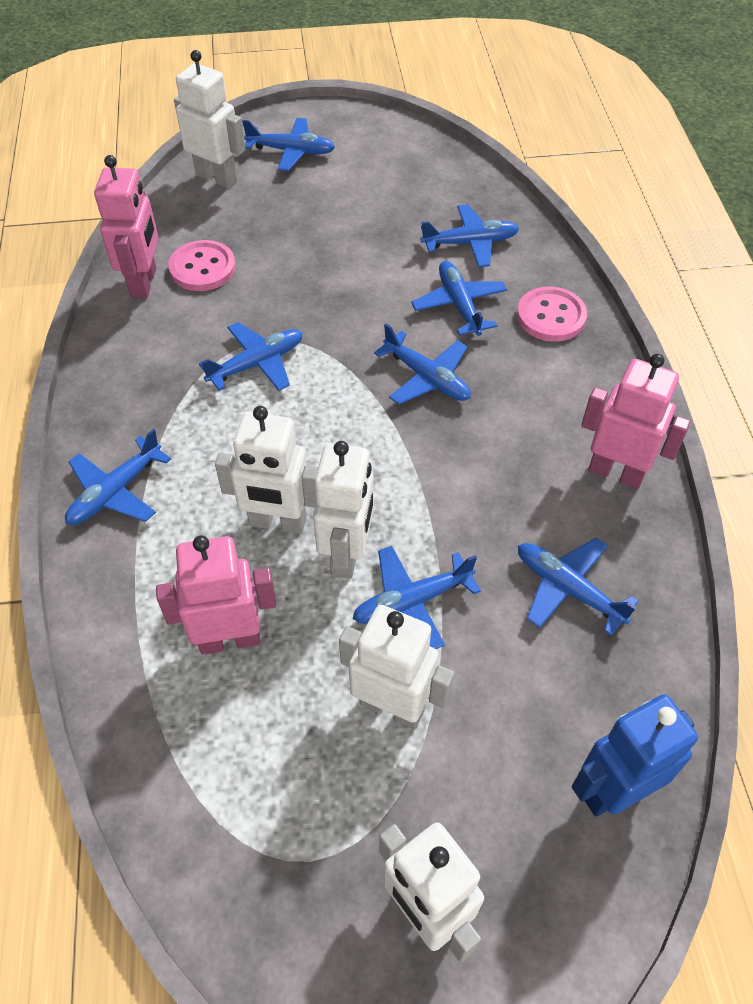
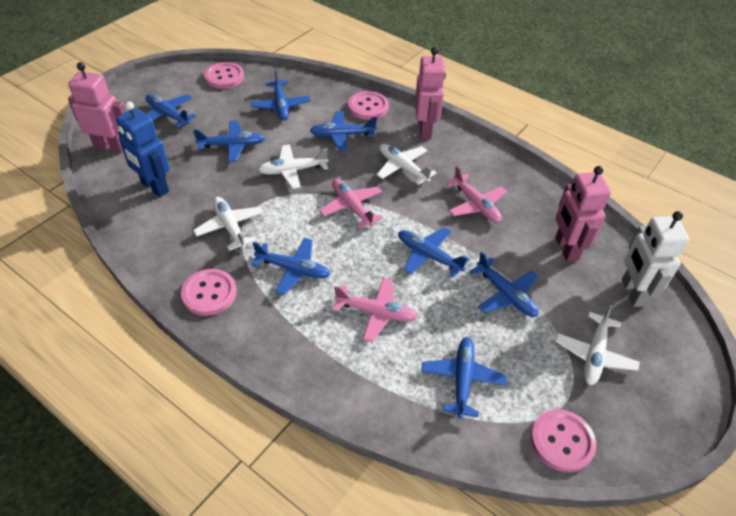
pink button: 2 -> 4
pink plane: 0 -> 3
white plane: 0 -> 4
white robot: 5 -> 1

